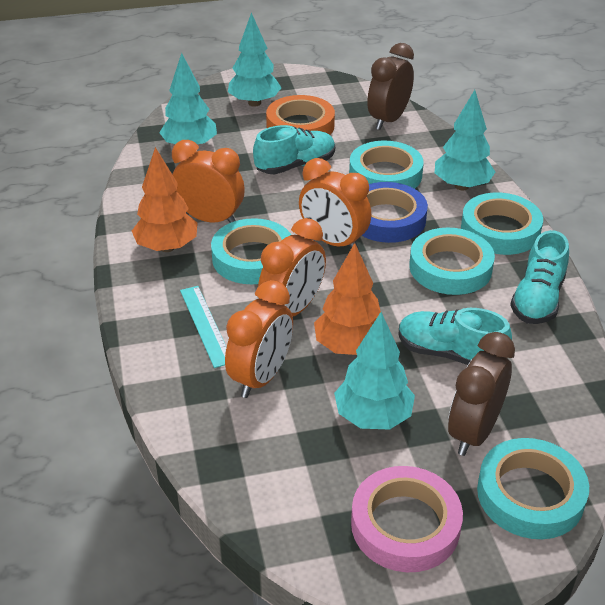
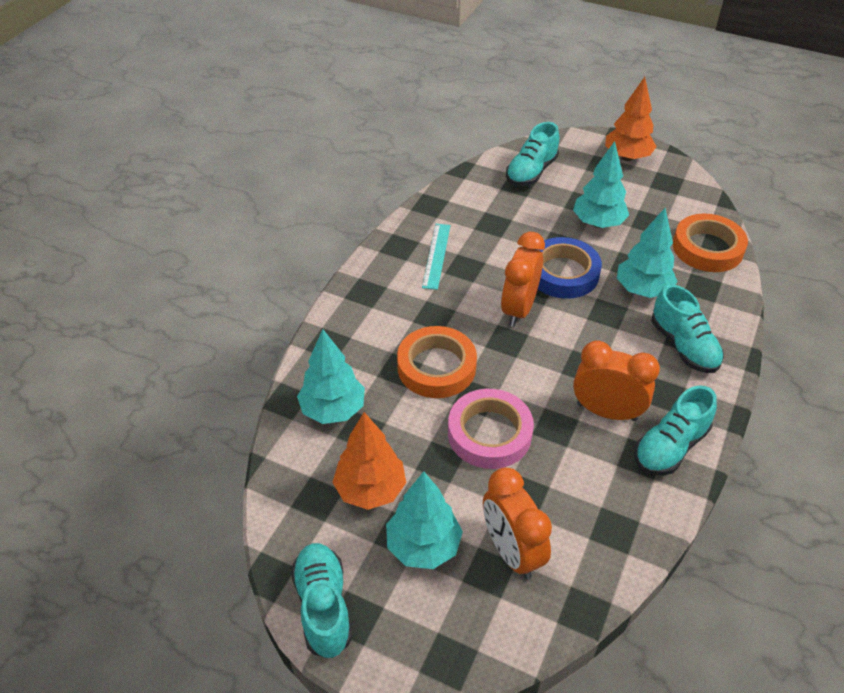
brown clock: 2 -> 0
orange clock: 4 -> 3
orange tape: 1 -> 2
turquoise shoe: 3 -> 4
turquoise tape: 5 -> 0

